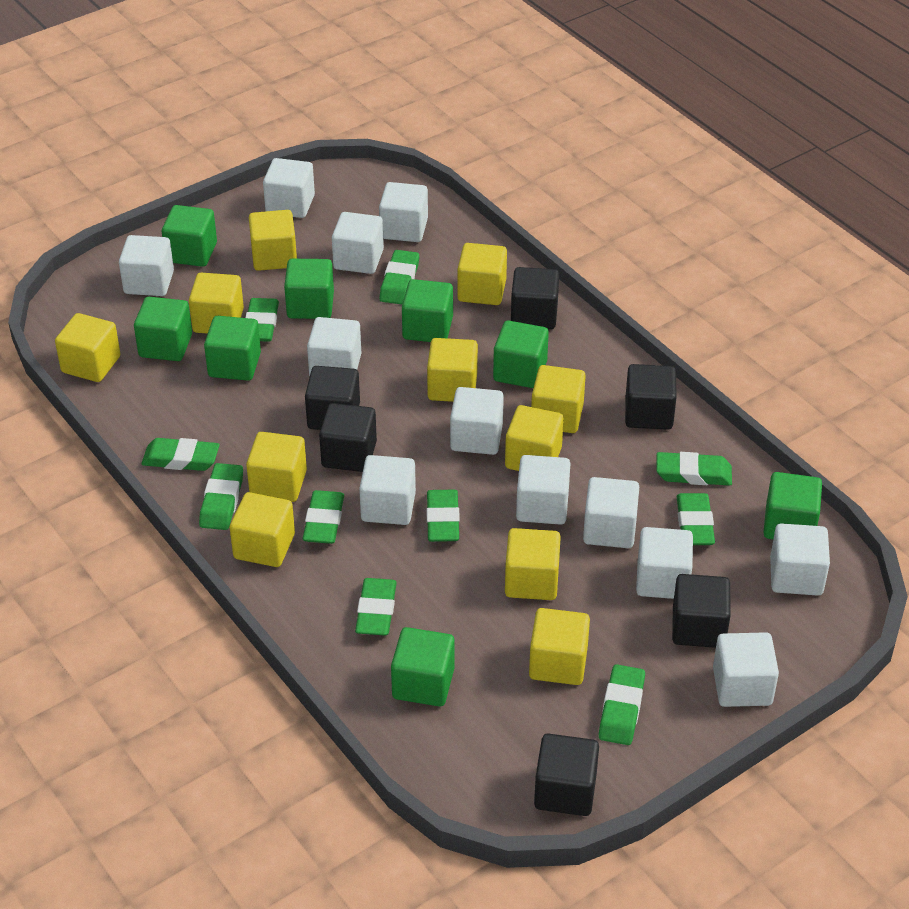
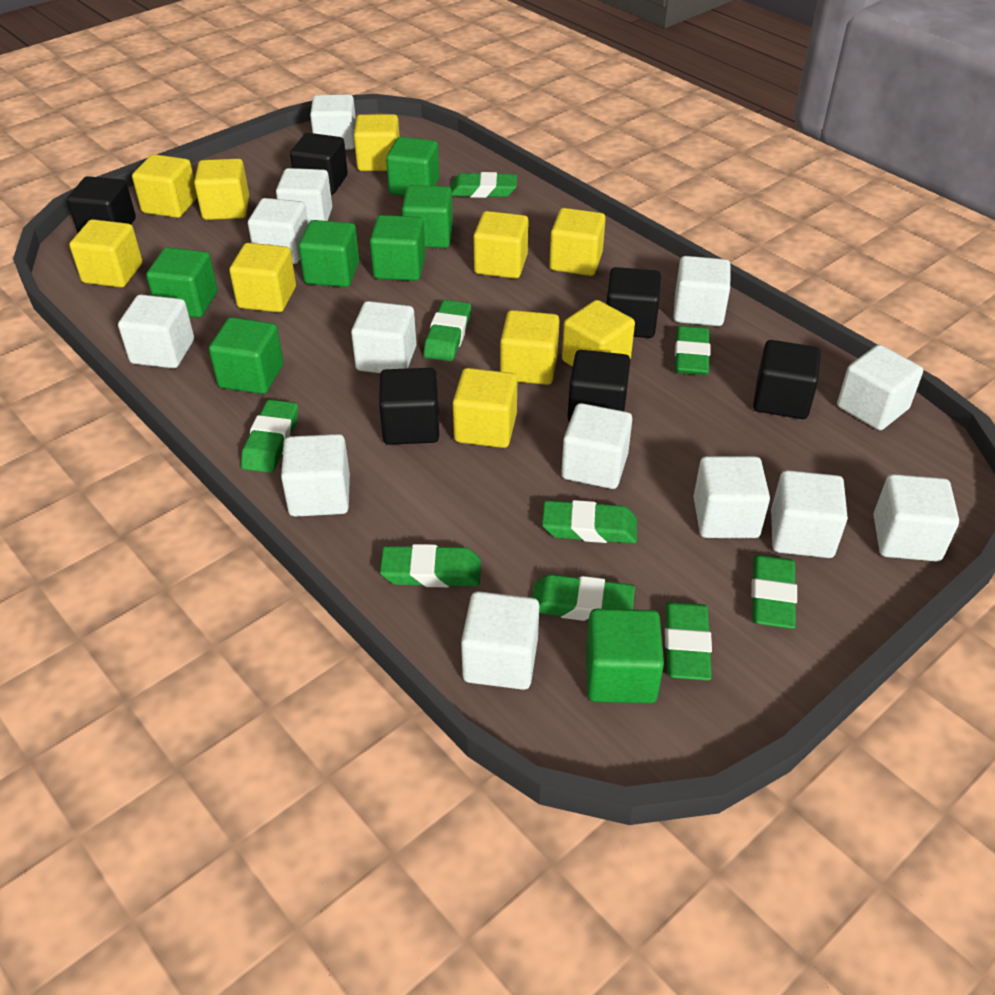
green cube: 8 -> 7
green eraser: 10 -> 9
white cube: 12 -> 13
yellow cube: 11 -> 10

